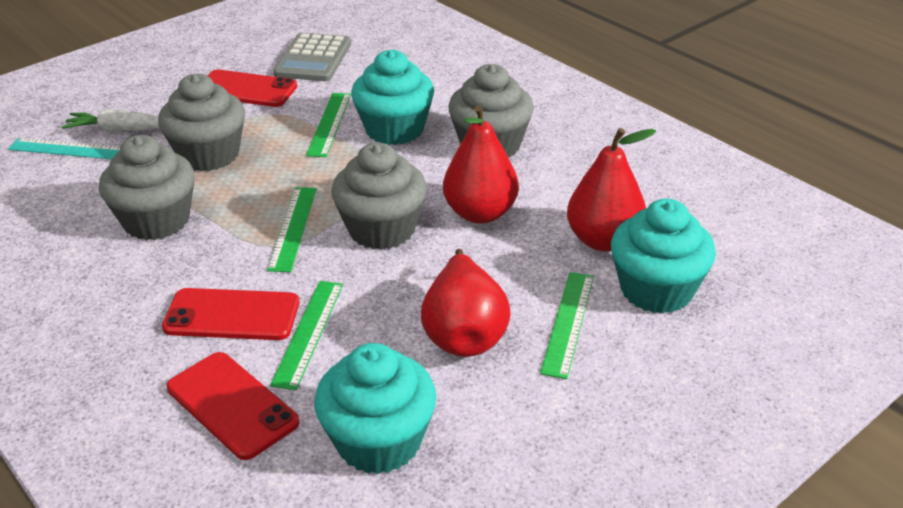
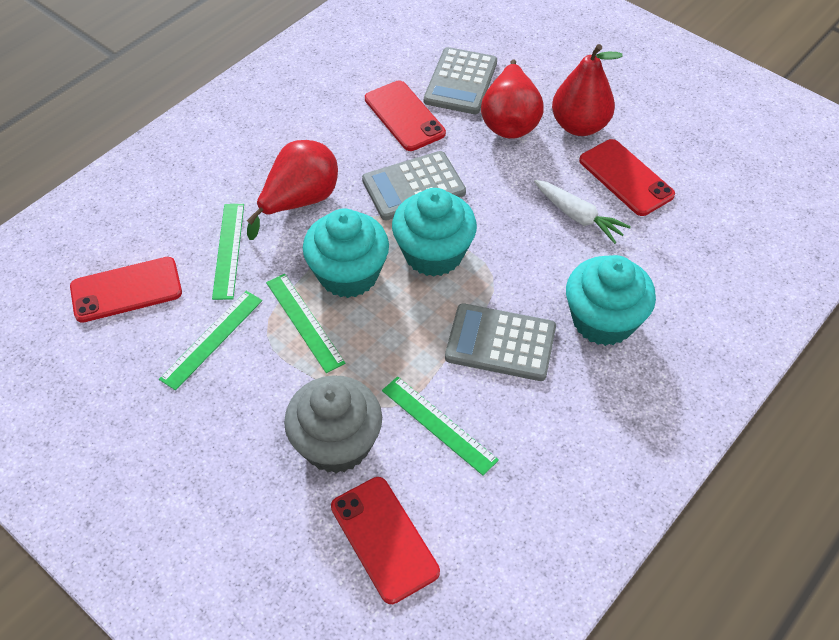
grey calculator: 1 -> 3
grey cupcake: 4 -> 1
red phone: 3 -> 4
turquoise ruler: 1 -> 0

